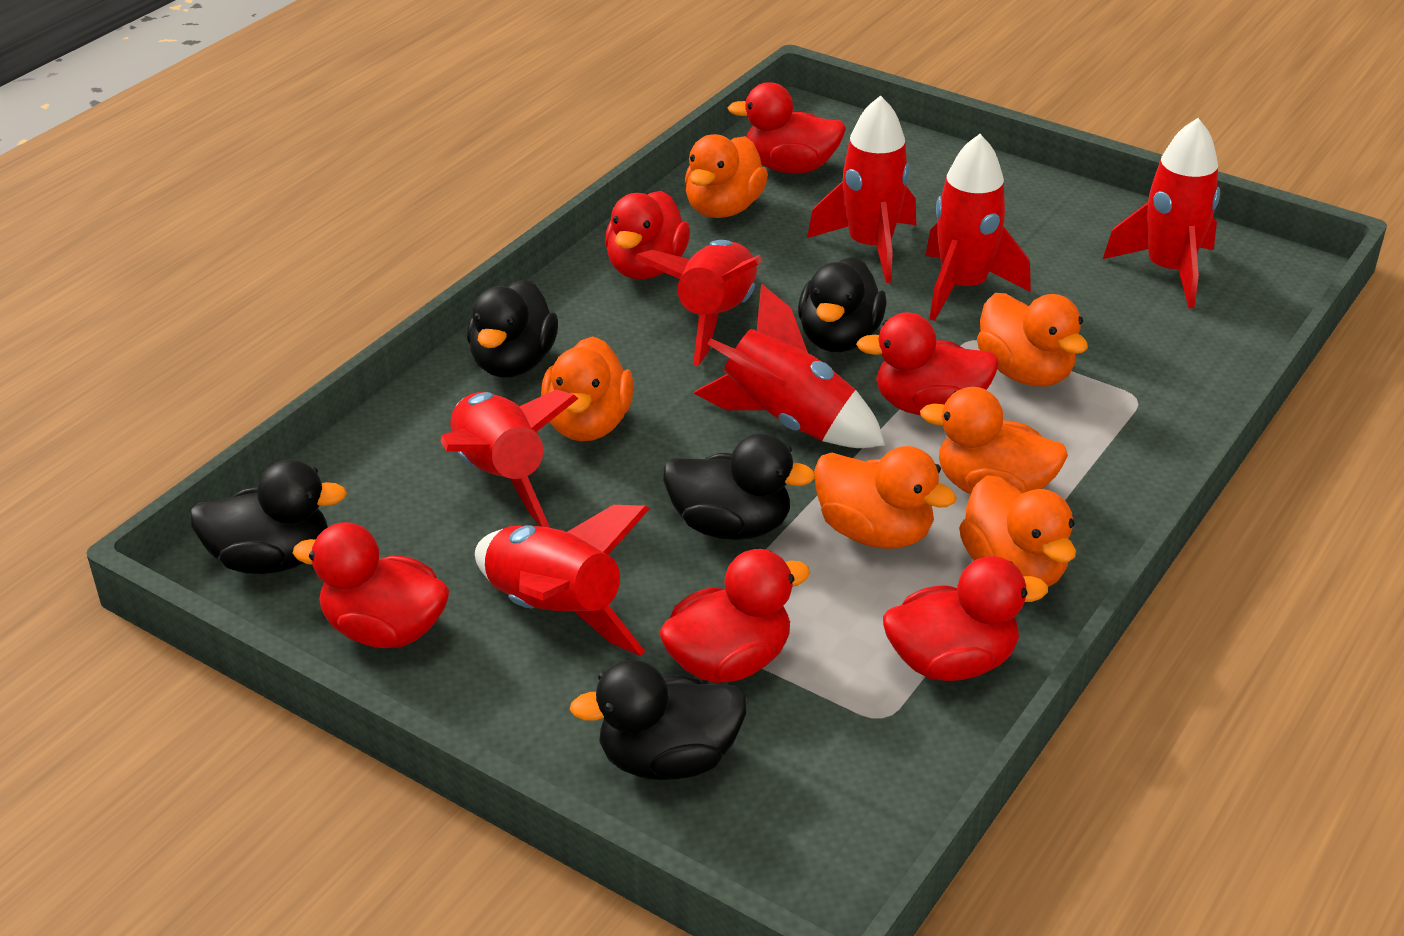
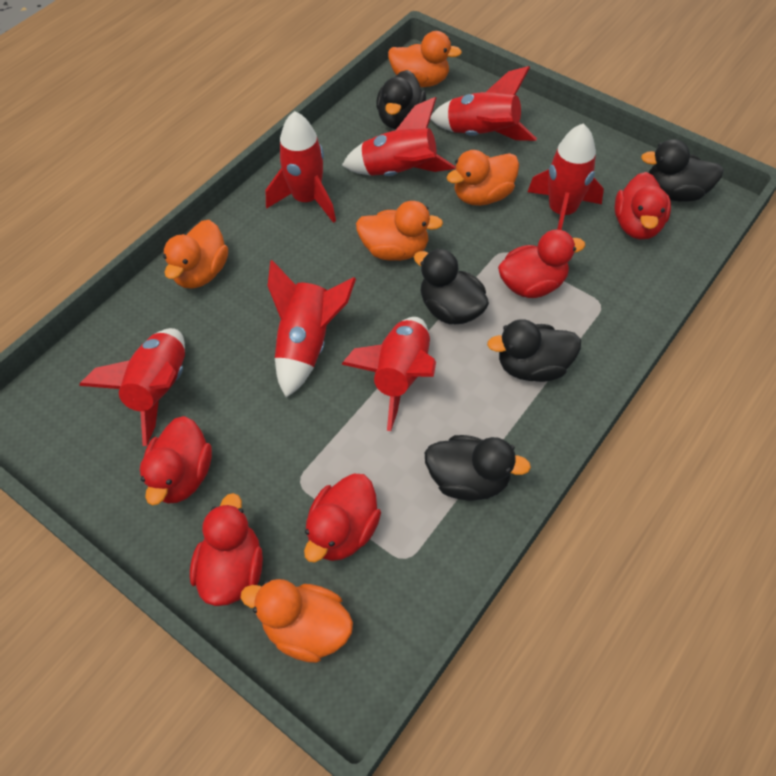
orange duck: 6 -> 5
red duck: 6 -> 5

